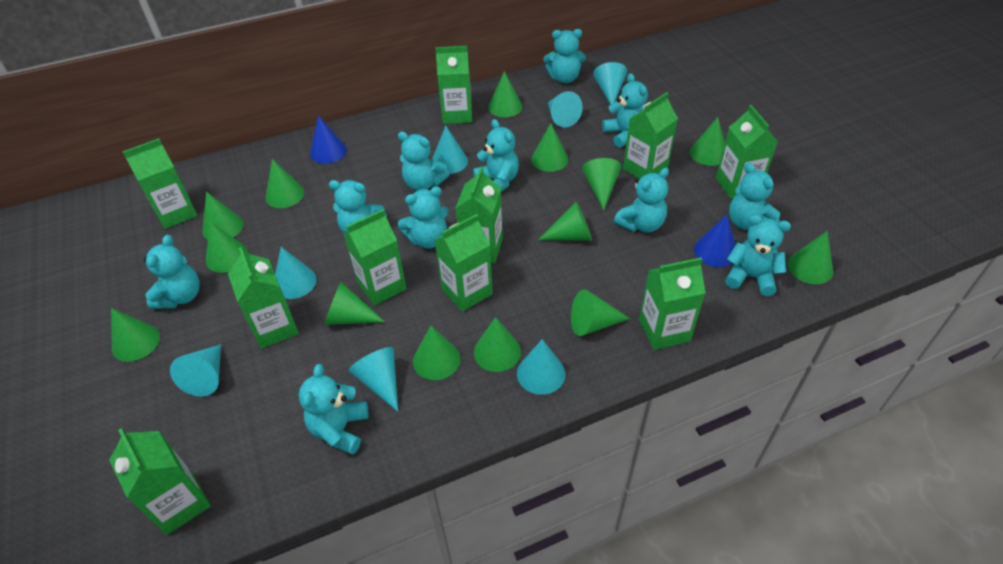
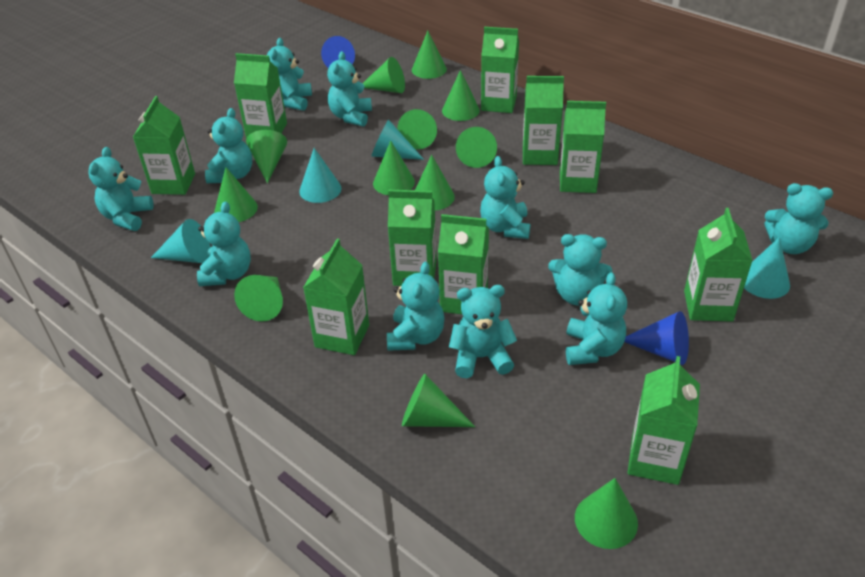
green cone: 14 -> 12
turquoise cone: 7 -> 4

